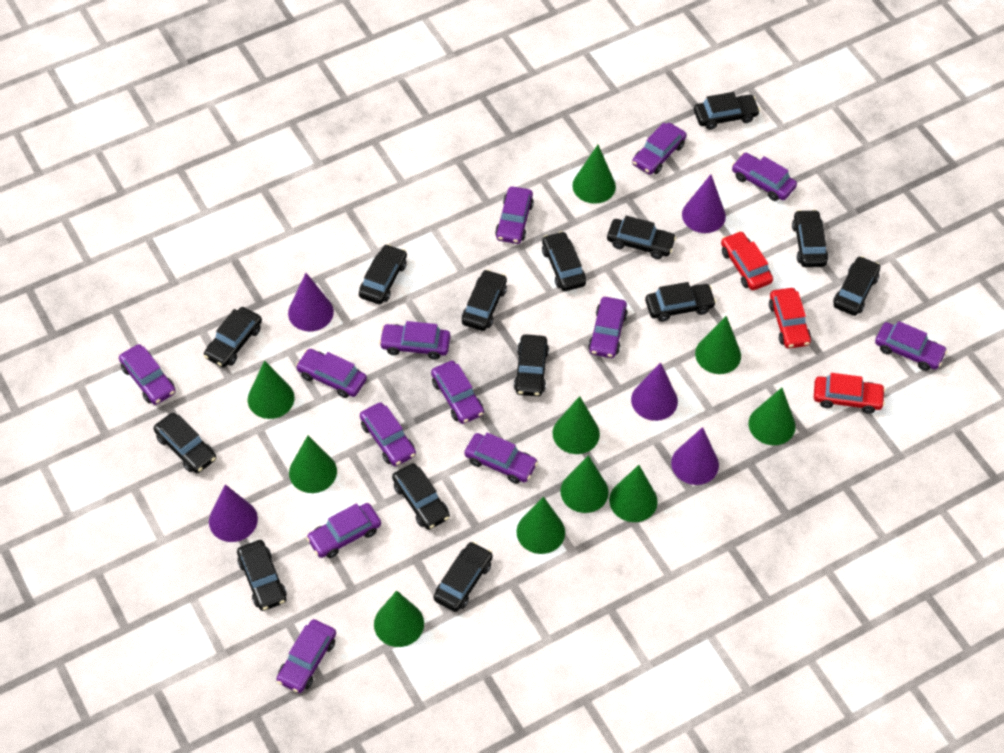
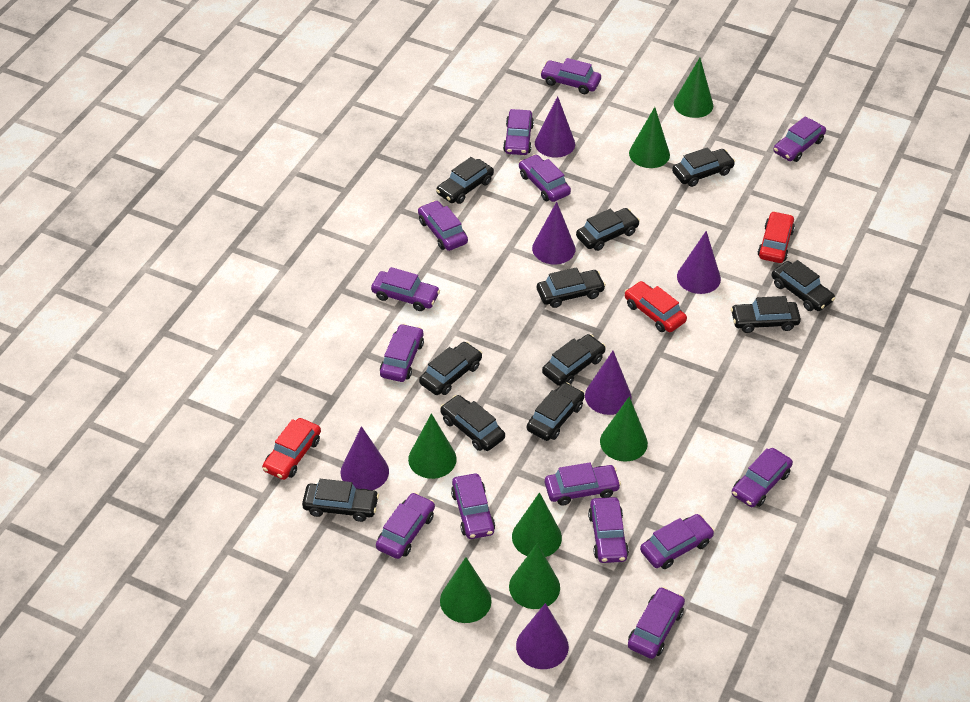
black car: 14 -> 11
green cone: 10 -> 7
purple car: 13 -> 14
purple cone: 5 -> 6

